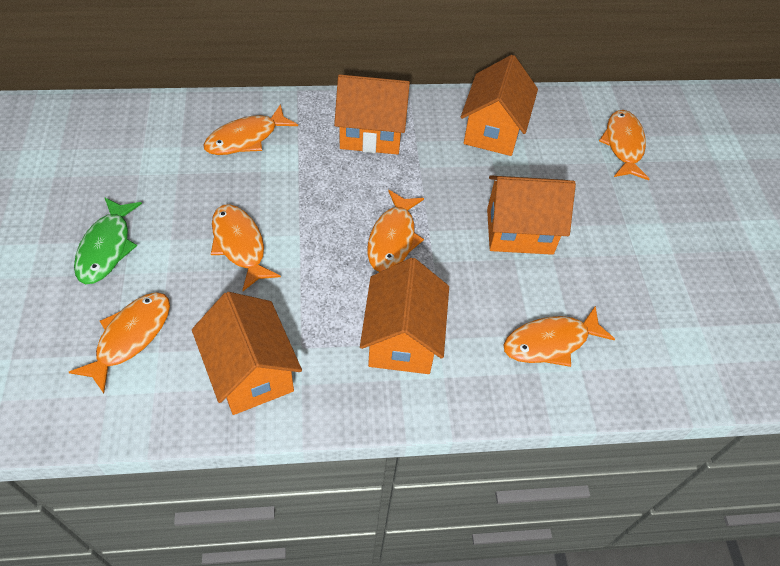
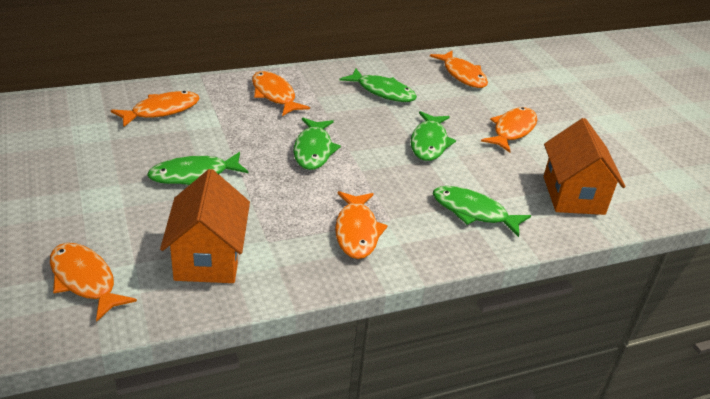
green fish: 1 -> 5
orange house: 5 -> 2

